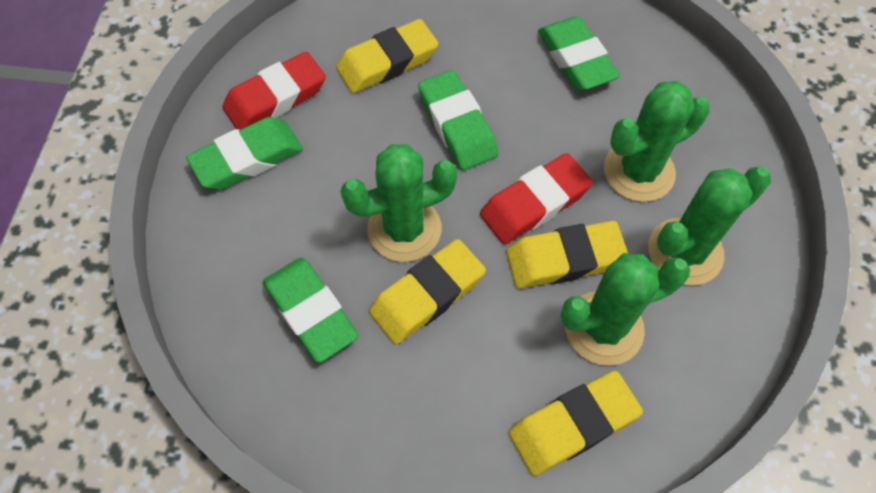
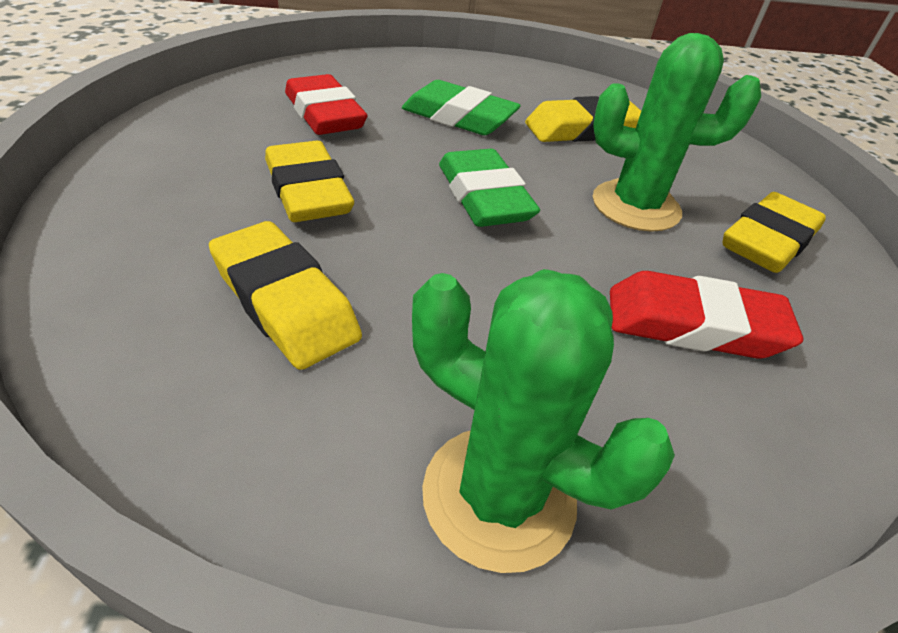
green cactus: 4 -> 2
green eraser: 4 -> 2

